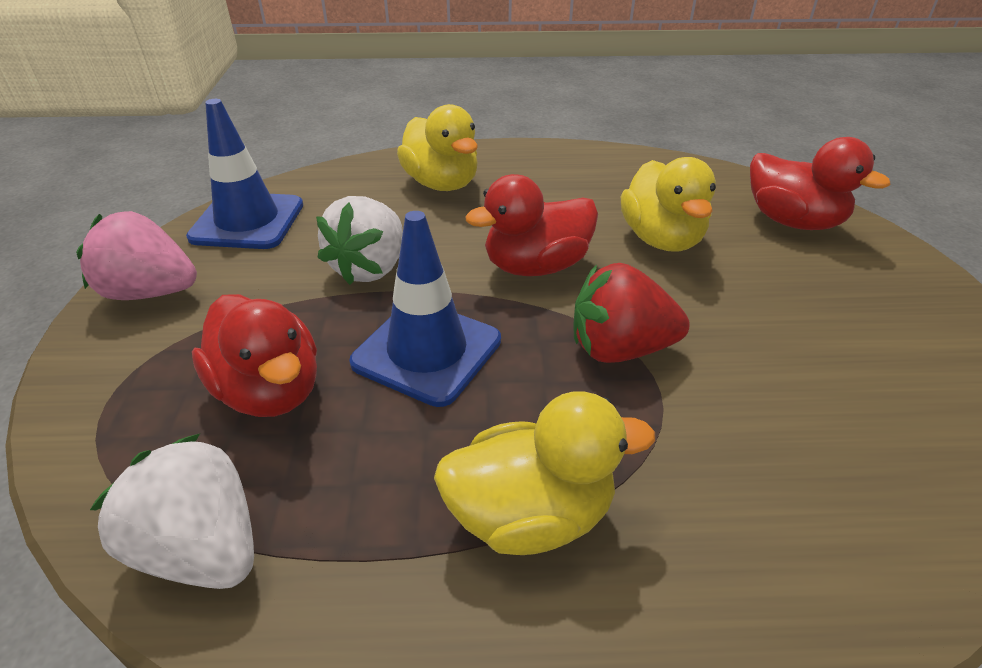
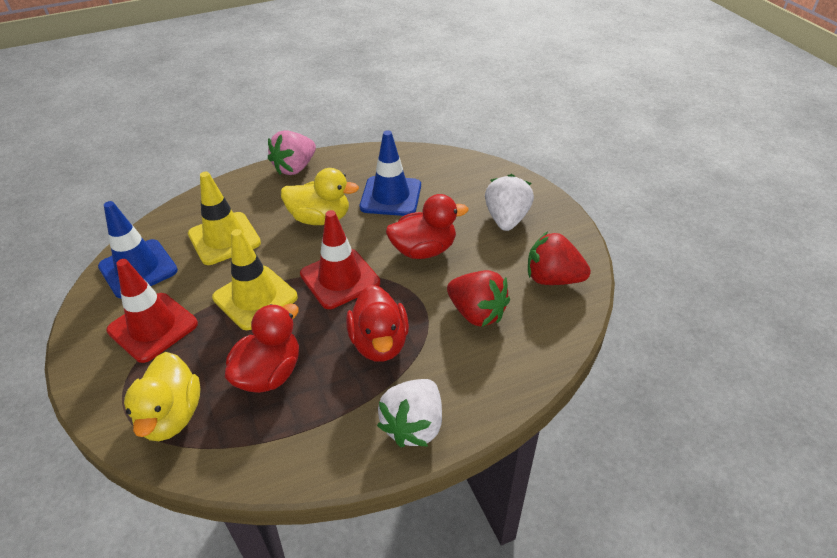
red strawberry: 1 -> 2
red traffic cone: 0 -> 2
yellow duck: 3 -> 2
yellow traffic cone: 0 -> 2

